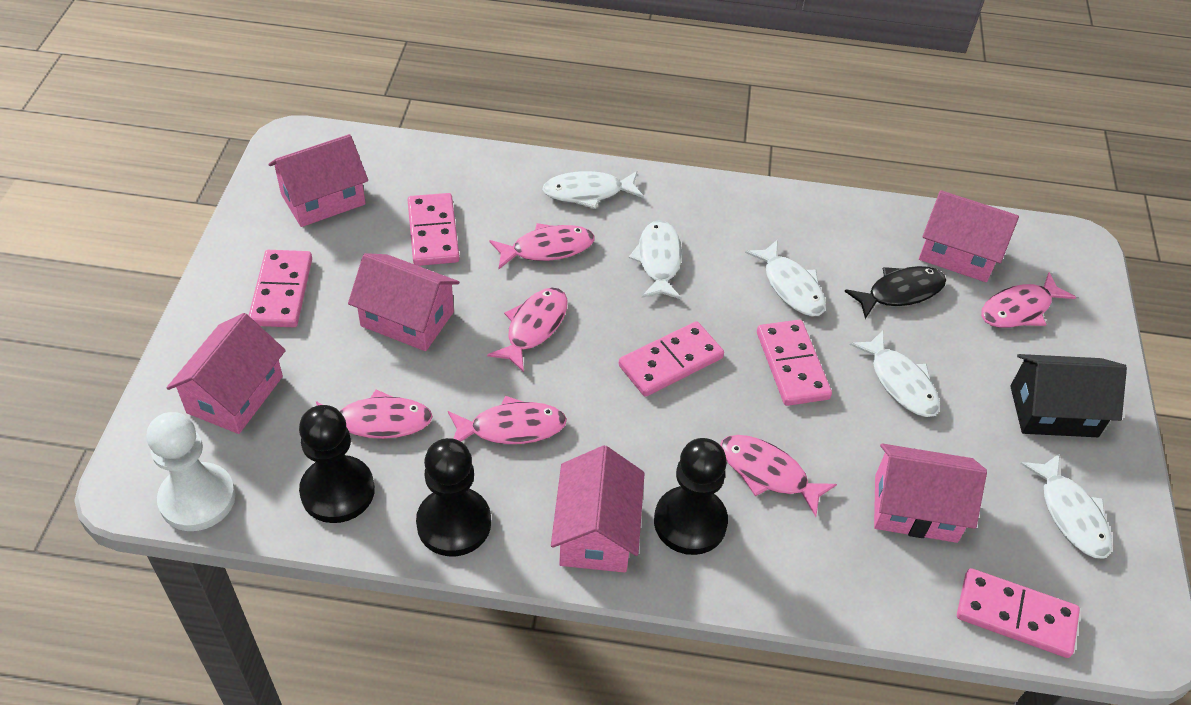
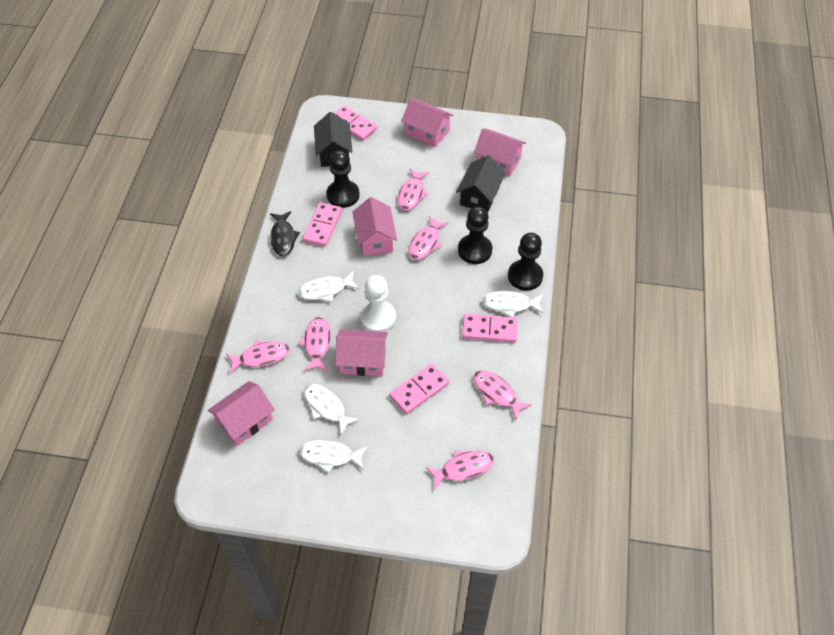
black house: 1 -> 2
pink domino: 5 -> 4
pink house: 6 -> 5
white fish: 5 -> 4

